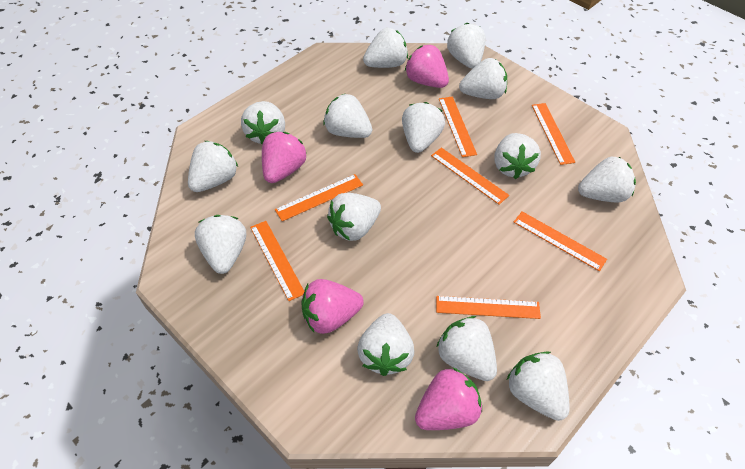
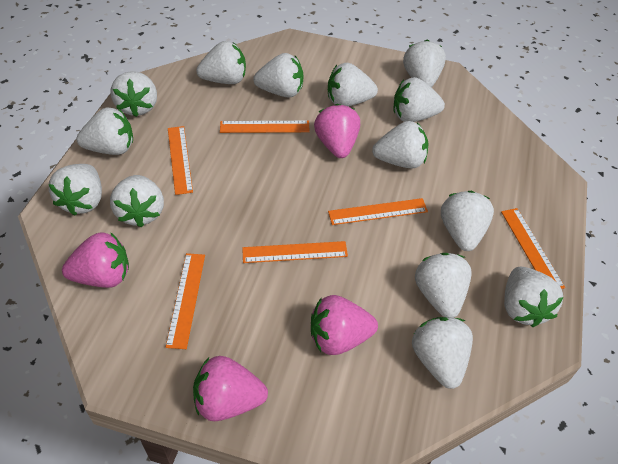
orange ruler: 7 -> 6

